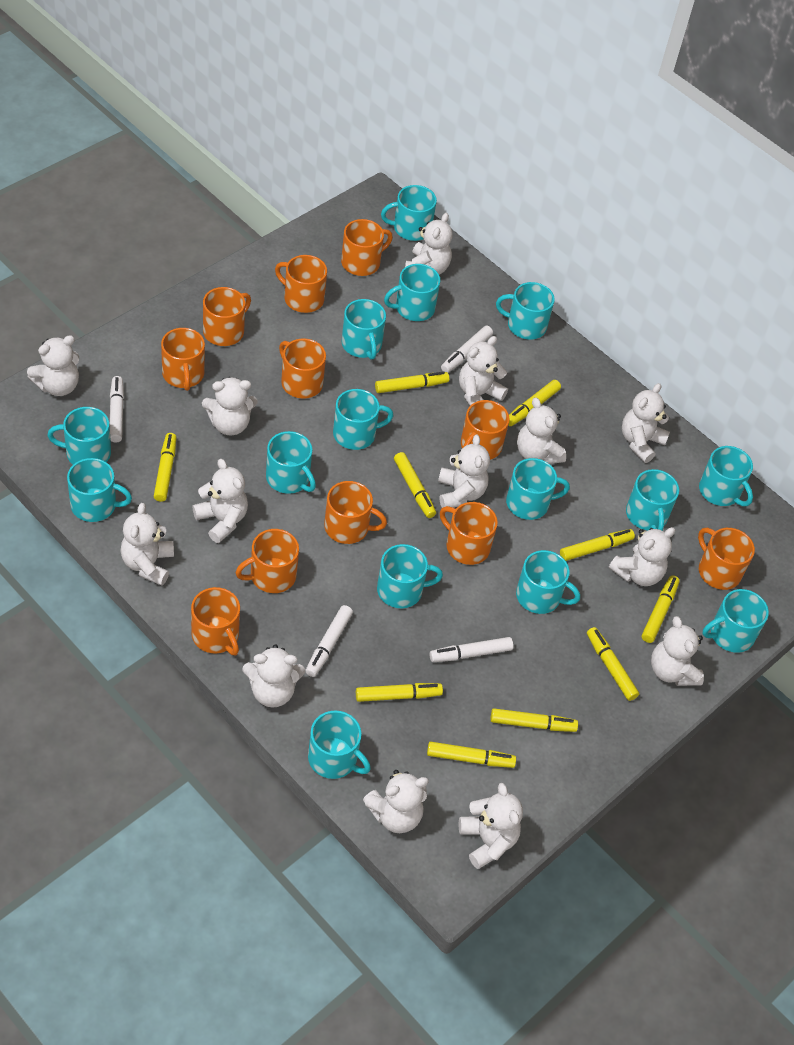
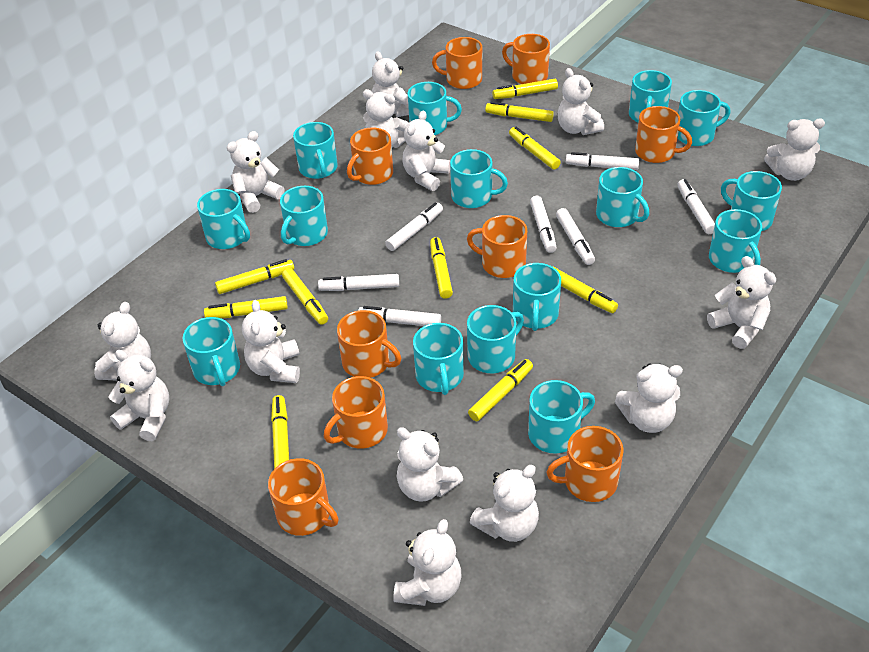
orange mug: 11 -> 9
white marker: 4 -> 7

